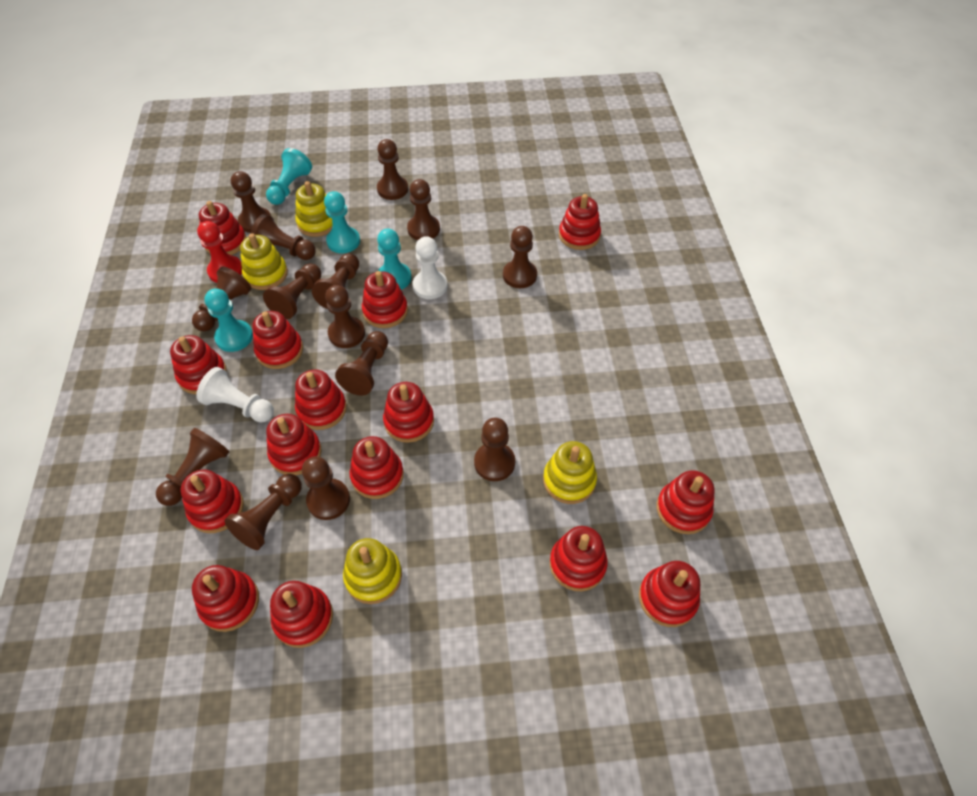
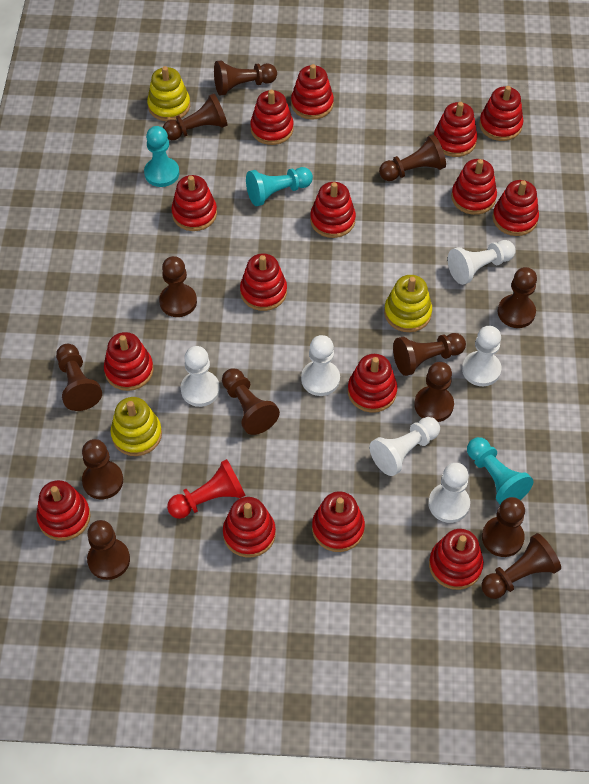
brown pawn: 14 -> 13
turquoise pawn: 4 -> 3
white pawn: 2 -> 6
yellow stacking toy: 4 -> 3

